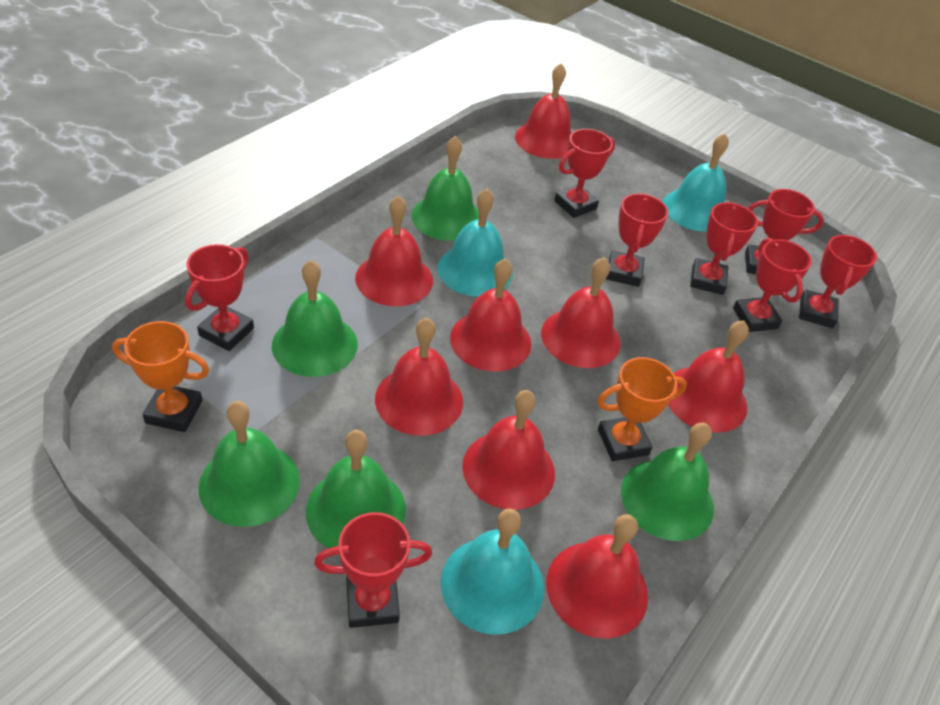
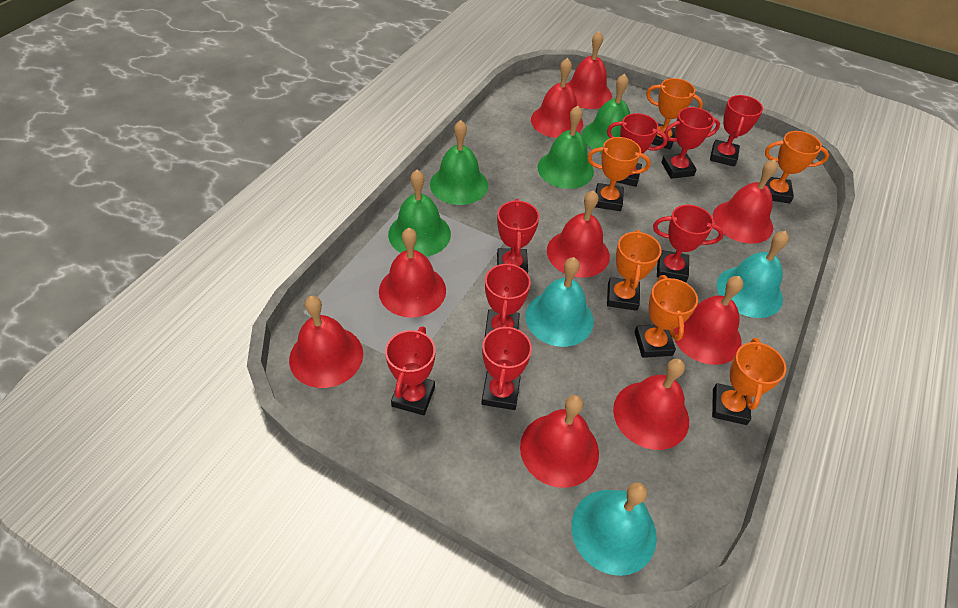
green bell: 5 -> 4
orange trophy: 2 -> 6
red bell: 8 -> 9

